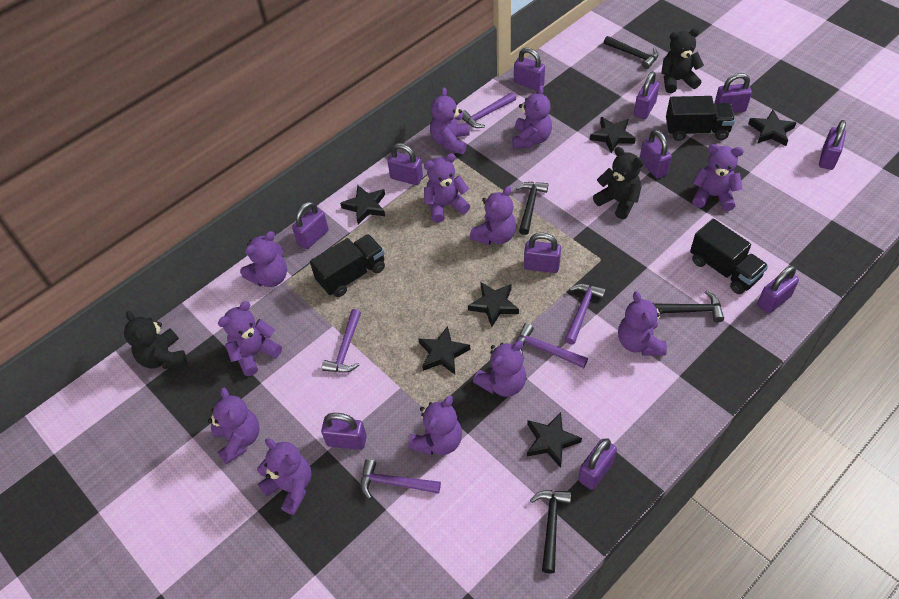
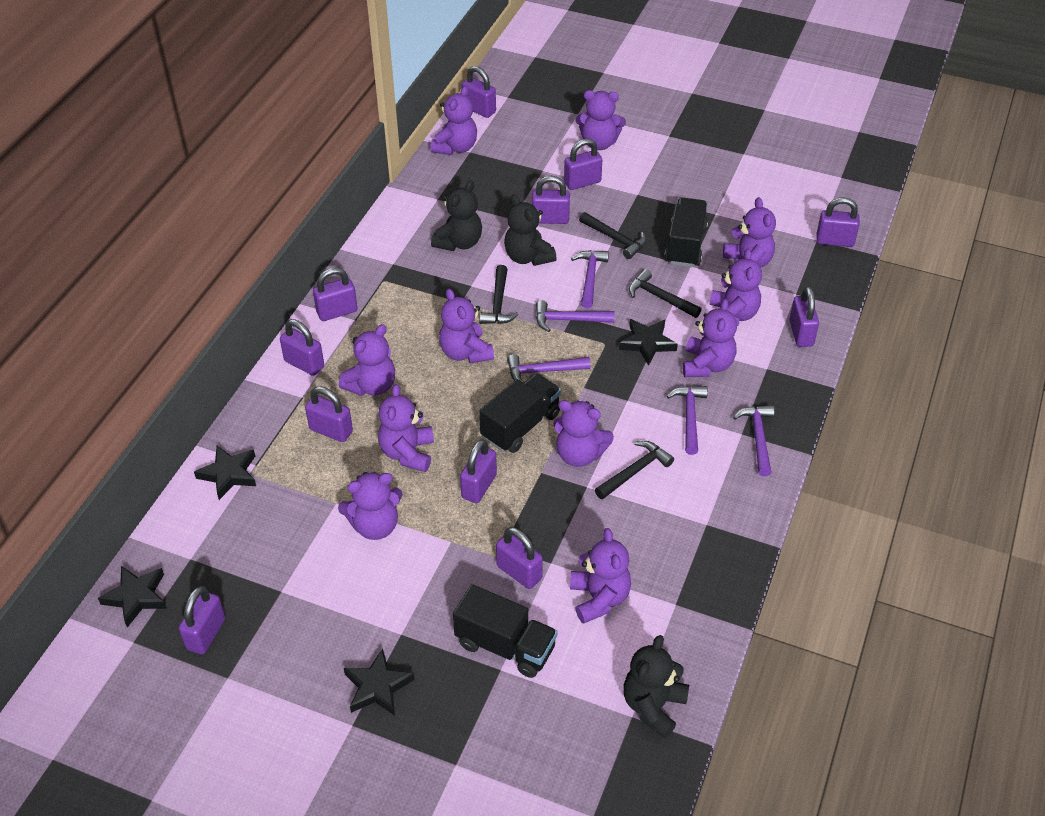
black star: 6 -> 4
purple teddy bear: 12 -> 11

